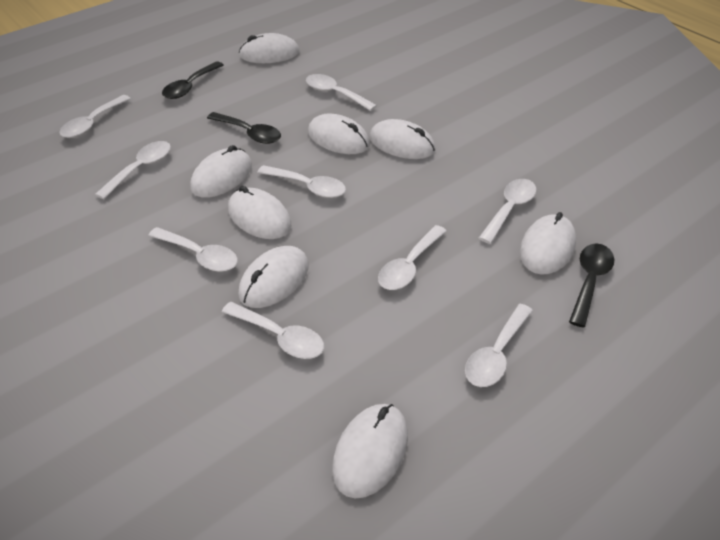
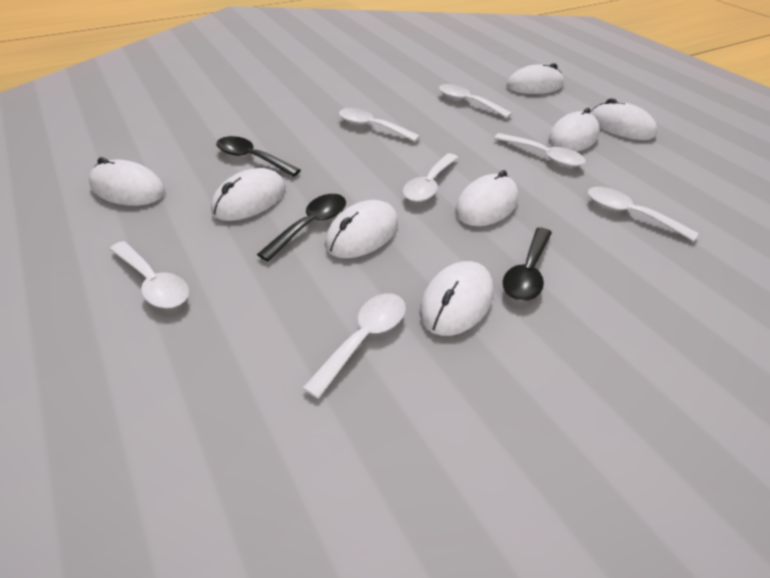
white spoon: 9 -> 7

